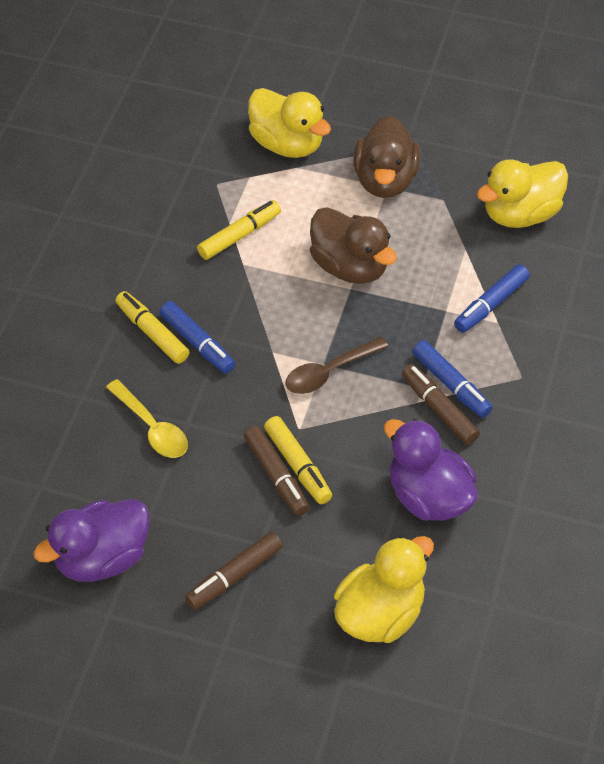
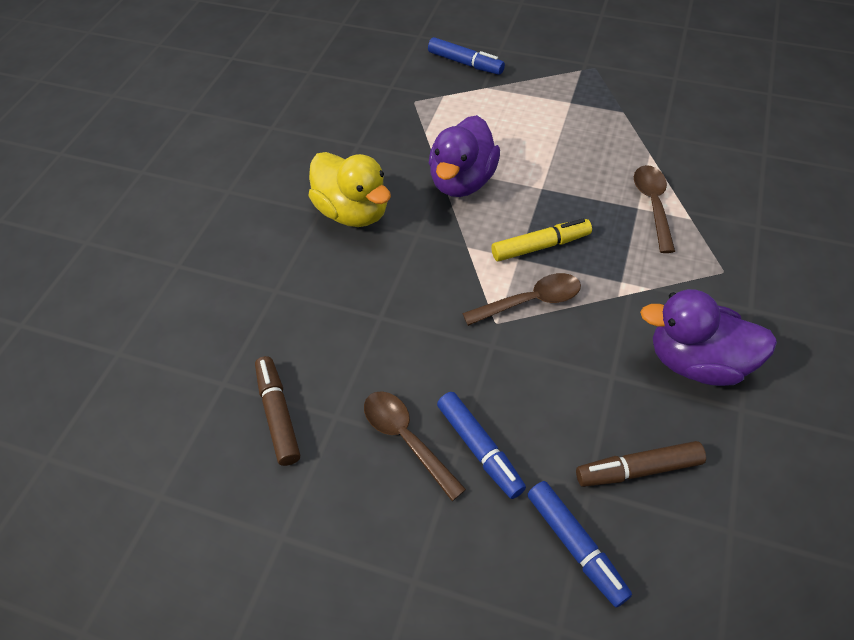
brown duck: 2 -> 0
brown marker: 3 -> 2
brown spoon: 1 -> 3
yellow duck: 3 -> 1
yellow marker: 3 -> 1
yellow spoon: 1 -> 0

